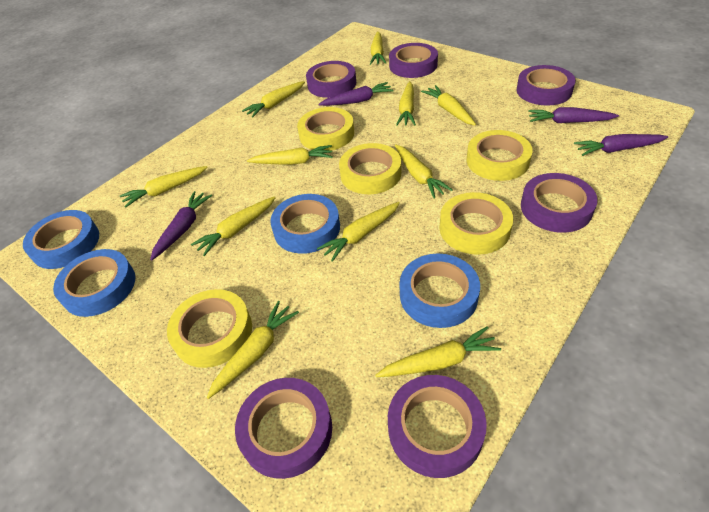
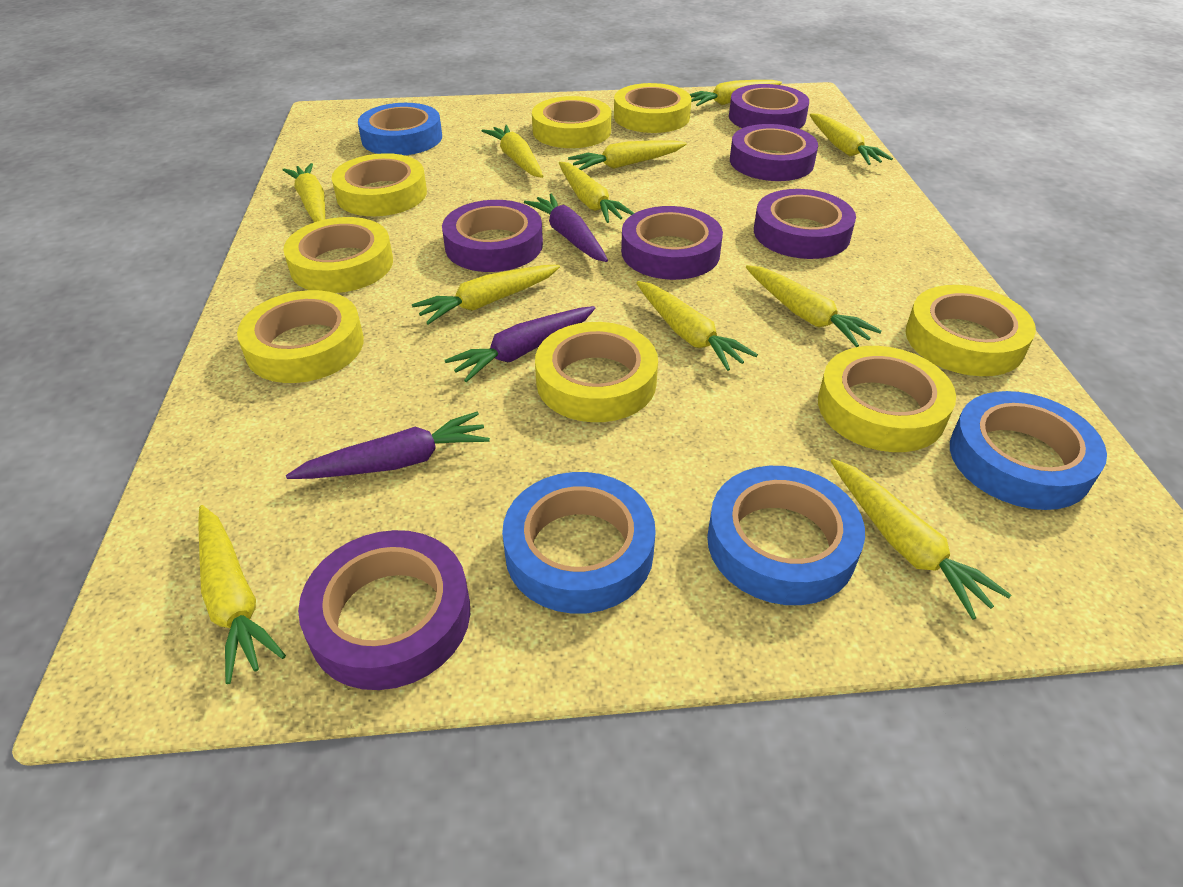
purple carrot: 4 -> 3
yellow tape: 5 -> 8

